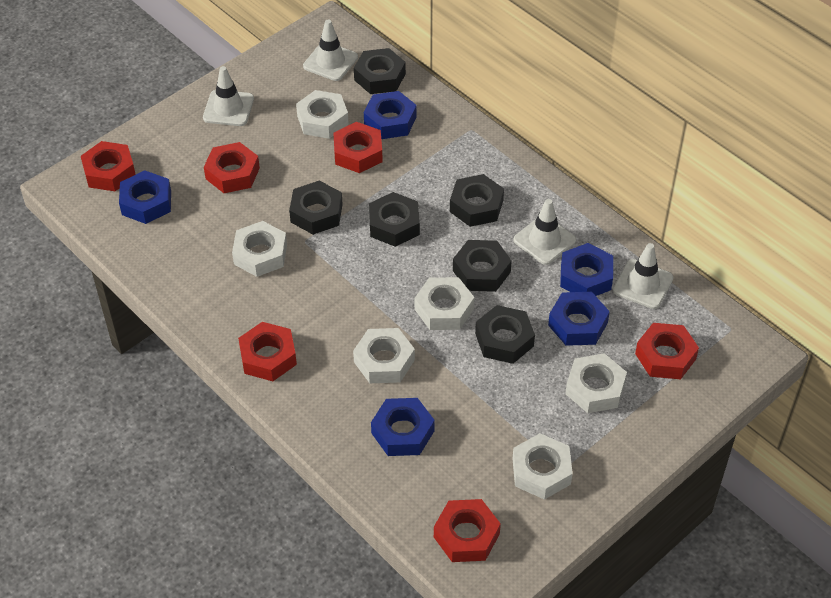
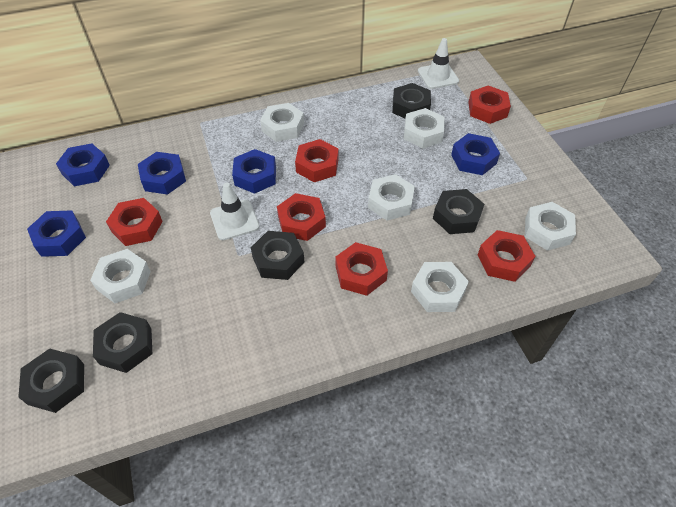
black nut: 6 -> 5
white traffic cone: 4 -> 2

